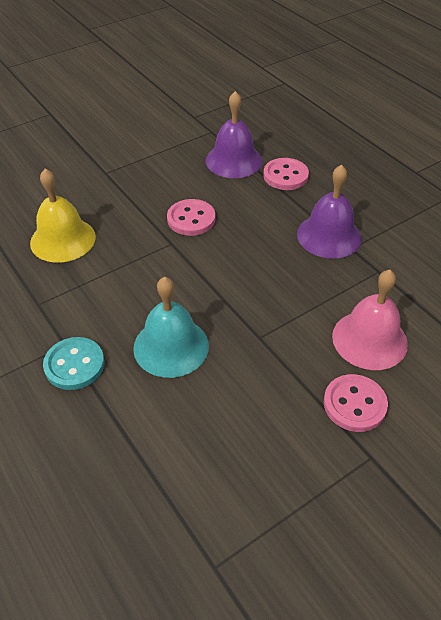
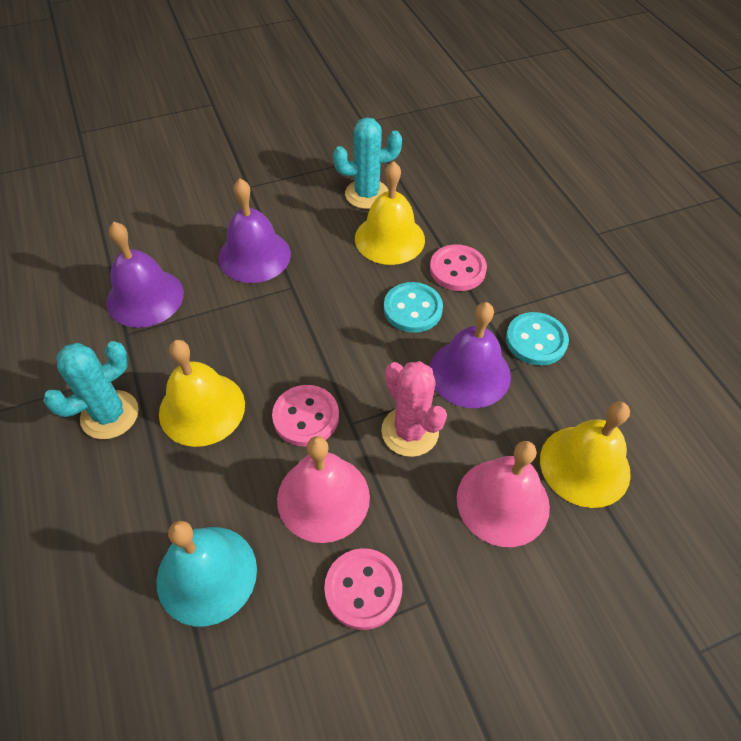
pink bell: 1 -> 2
pink cactus: 0 -> 1
purple bell: 2 -> 3
turquoise button: 1 -> 2
turquoise cactus: 0 -> 2
yellow bell: 1 -> 3

